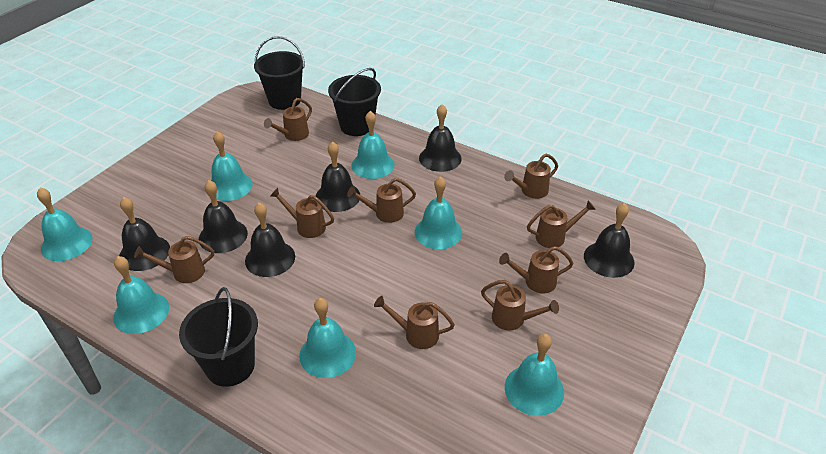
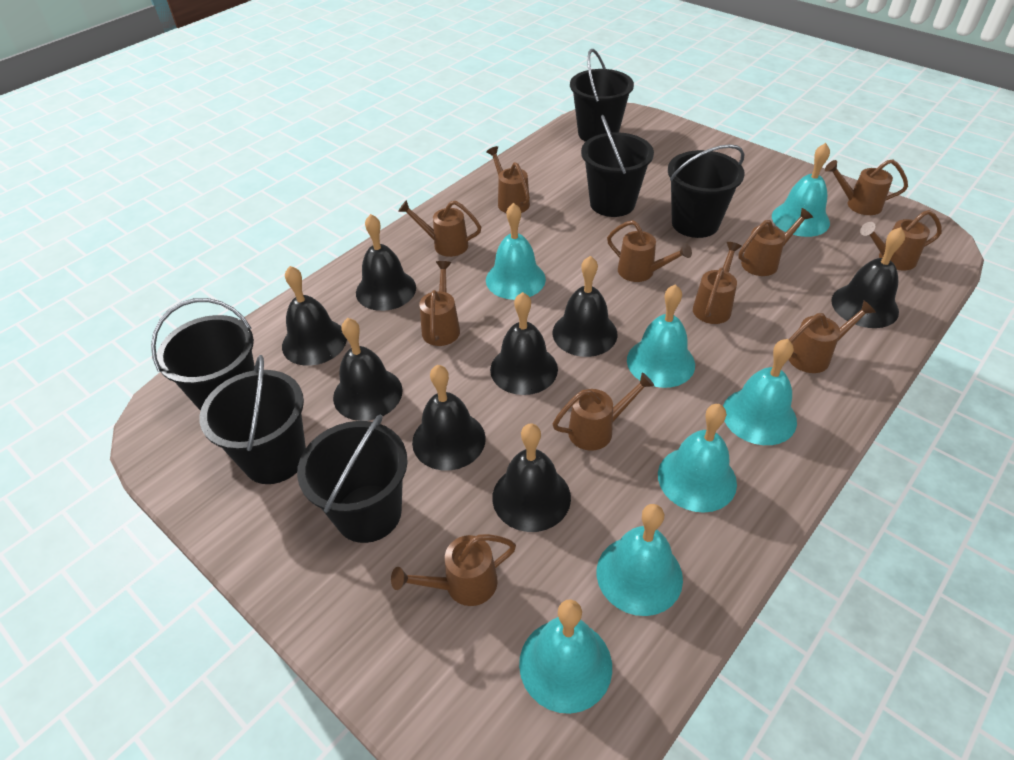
black bell: 6 -> 8
black bucket: 3 -> 6
brown watering can: 9 -> 11

